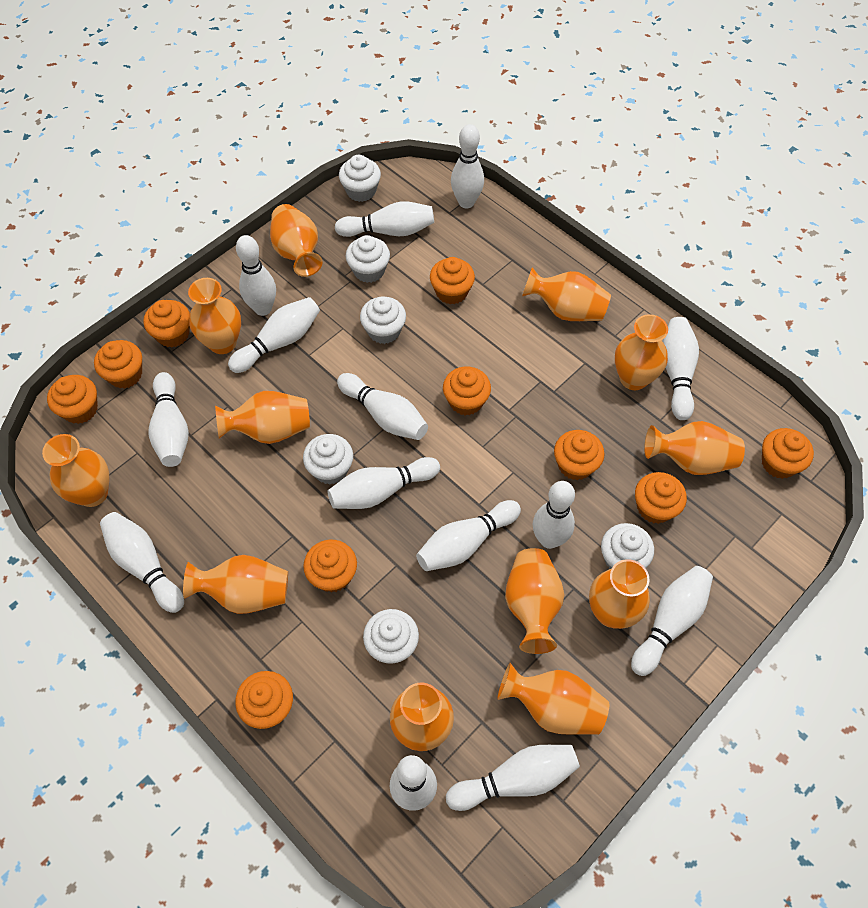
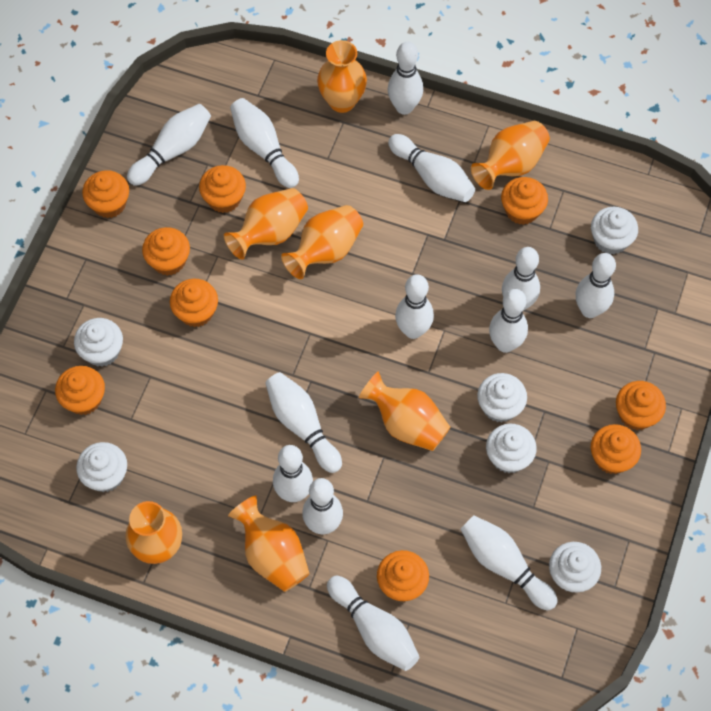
orange cupcake: 10 -> 9
orange vase: 12 -> 7
white bowling pin: 14 -> 13

